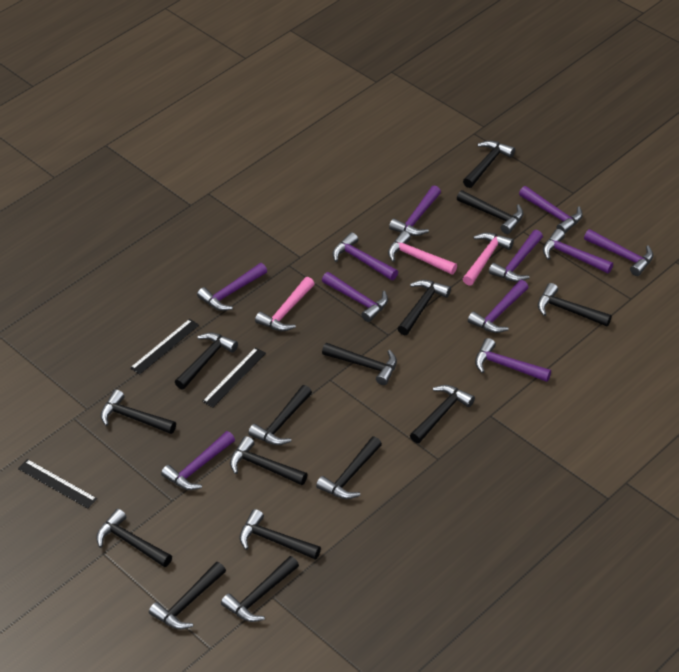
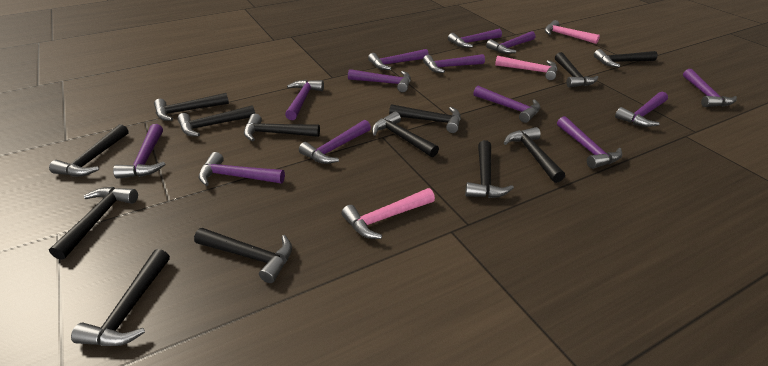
black hammer: 15 -> 13
black ruler: 3 -> 0
purple hammer: 11 -> 13

